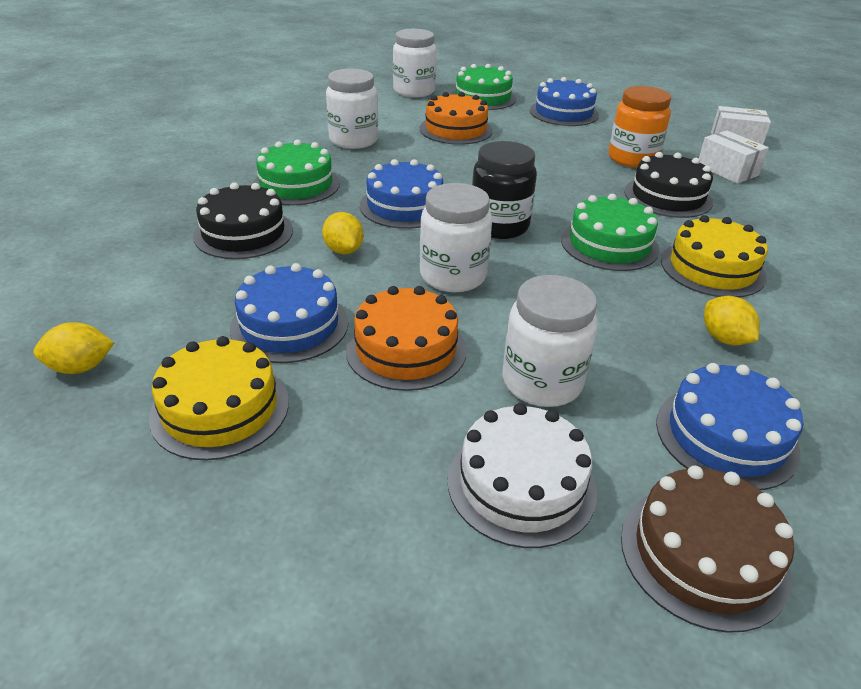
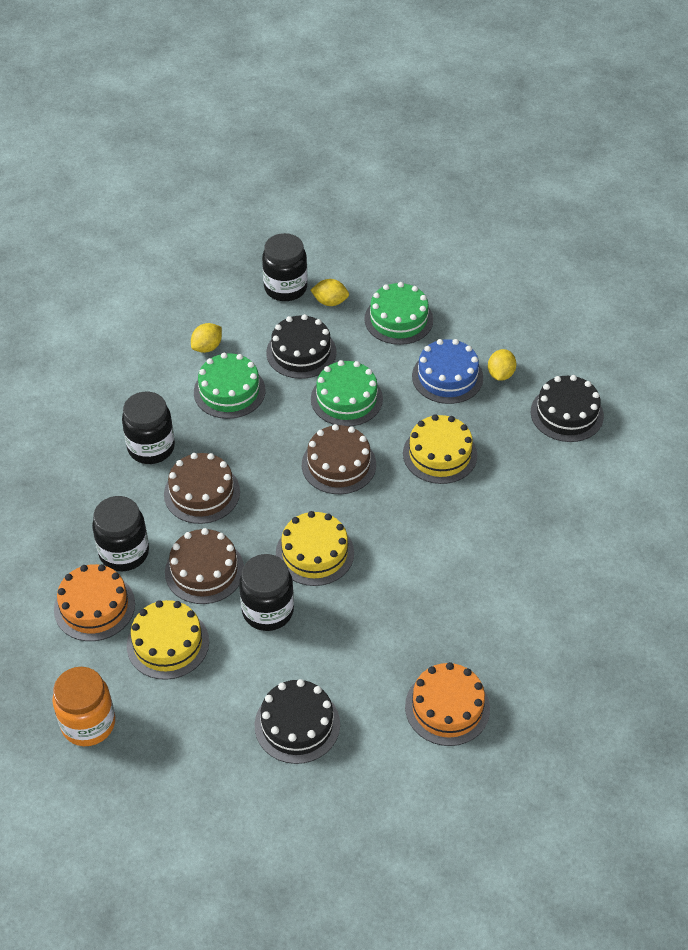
black cake: 2 -> 3
black jar: 1 -> 4
blue cake: 4 -> 1
brown cake: 1 -> 3
white box: 2 -> 0
white cake: 1 -> 0
white jar: 4 -> 0
yellow cake: 2 -> 3

